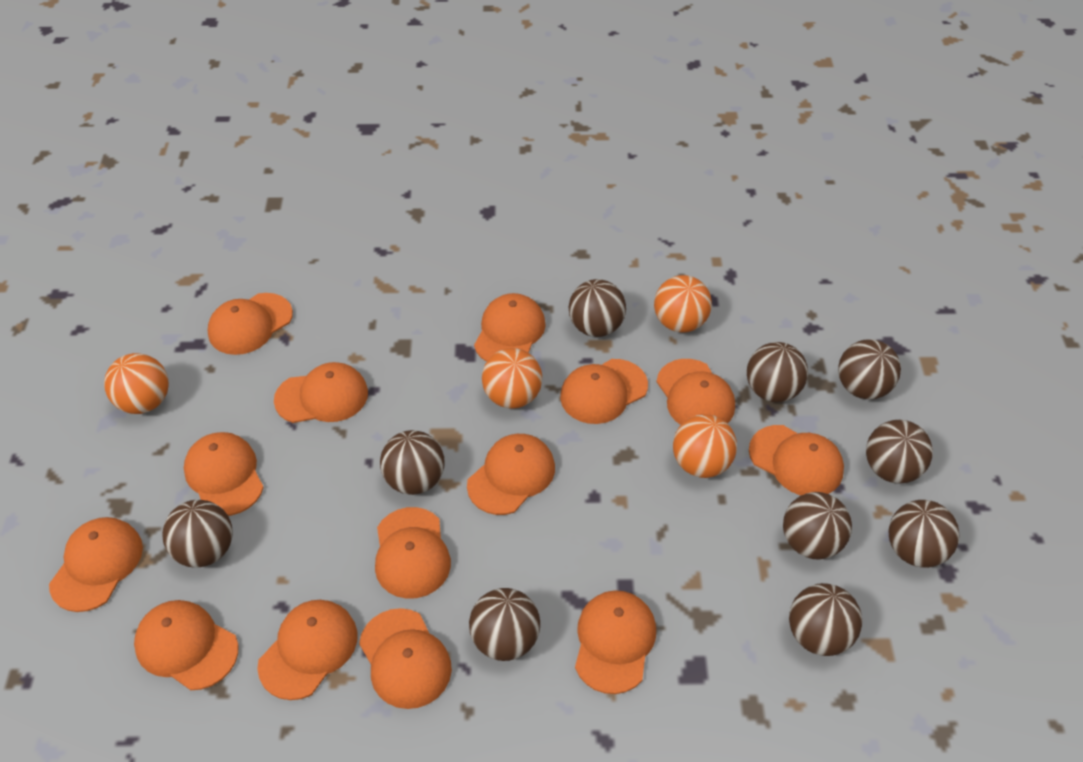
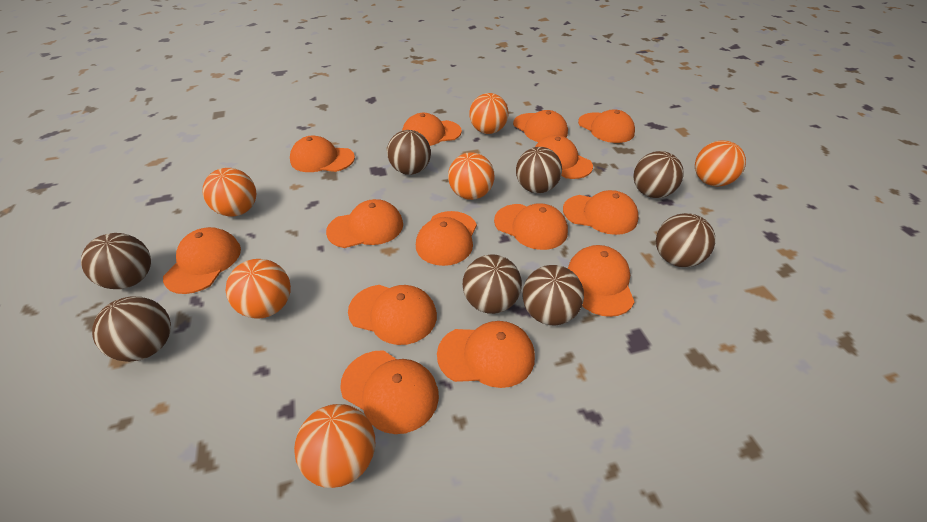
brown ball: 10 -> 8
orange ball: 4 -> 6

